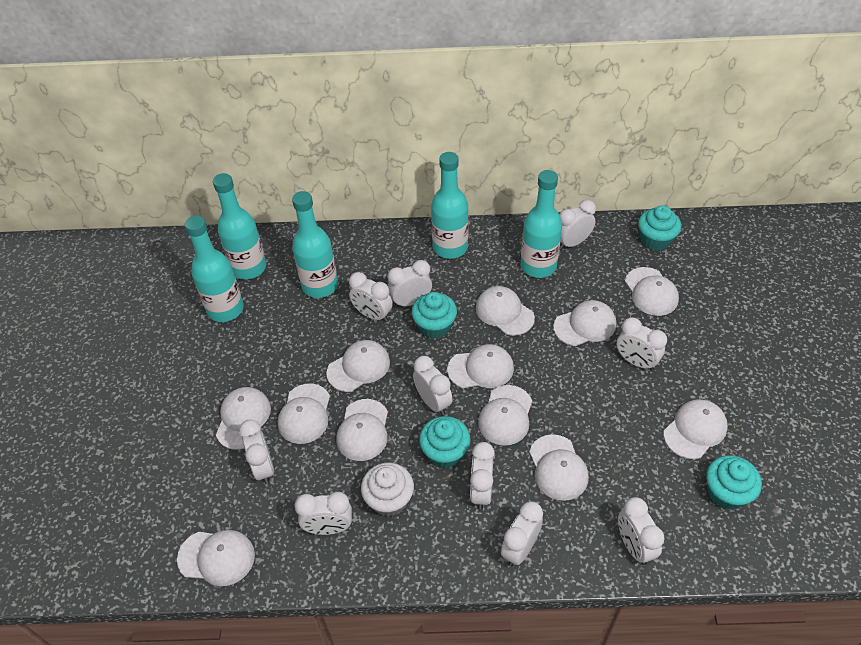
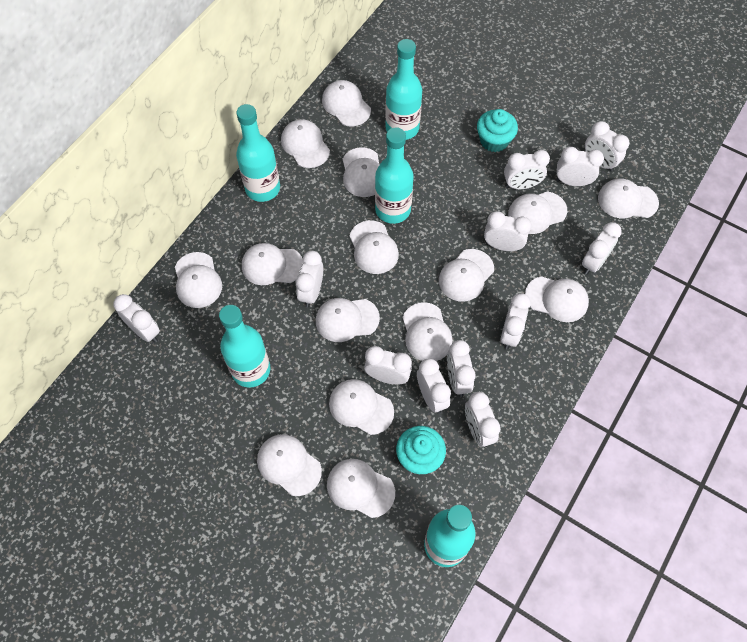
turquoise cupcake: 4 -> 2
white cap: 12 -> 15
white clock: 10 -> 12
white cupcake: 1 -> 0

